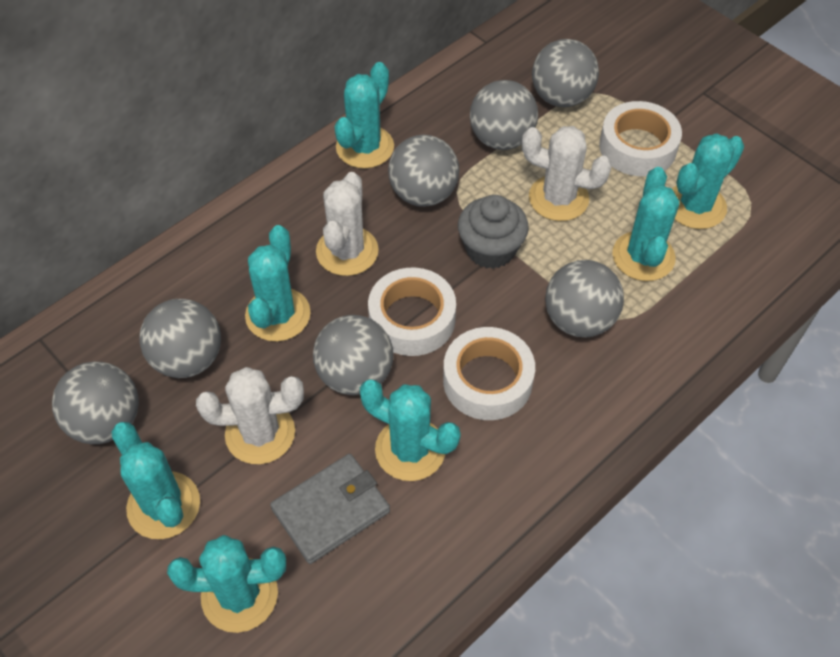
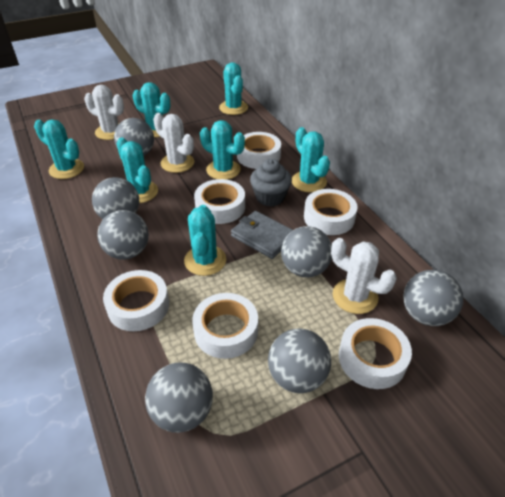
white tape: 3 -> 6

